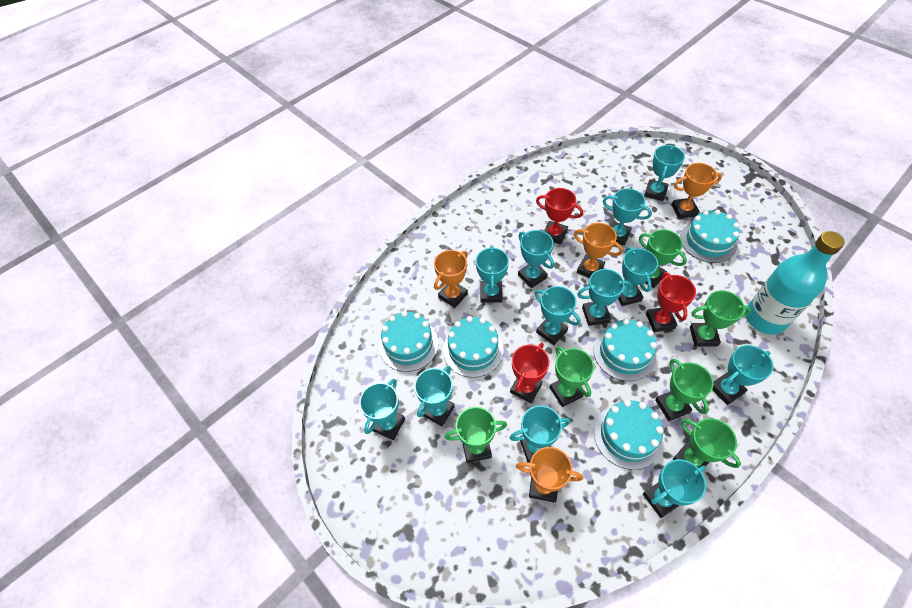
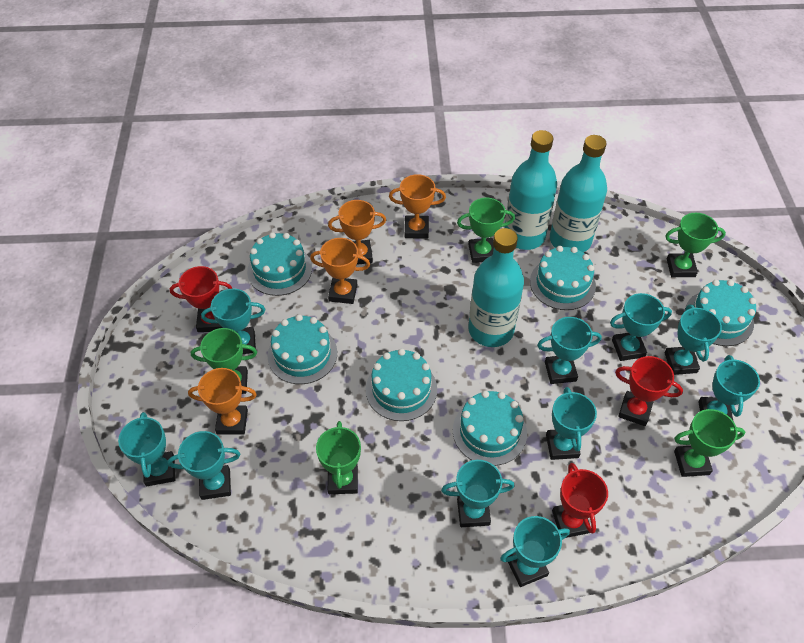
green trophy: 6 -> 5
turquoise bottle: 1 -> 3
turquoise cake: 5 -> 6
turquoise trophy: 12 -> 10

